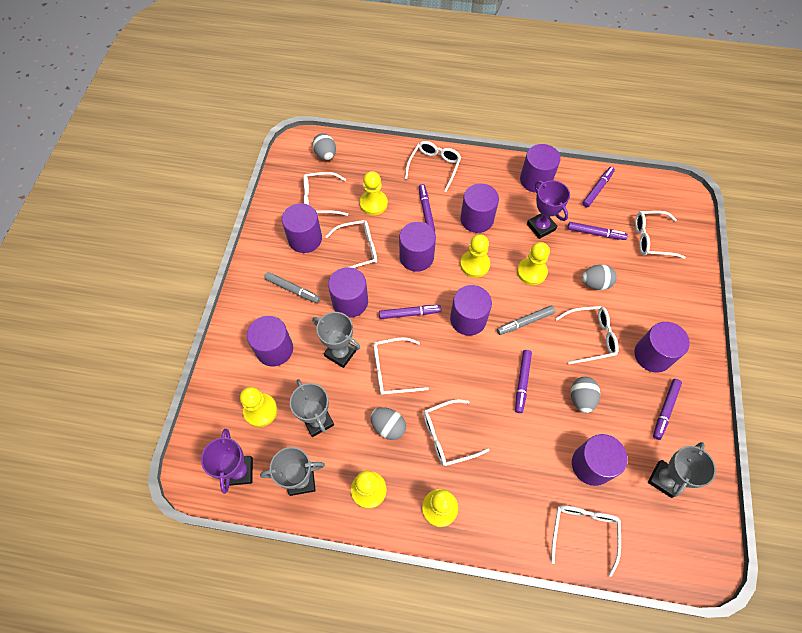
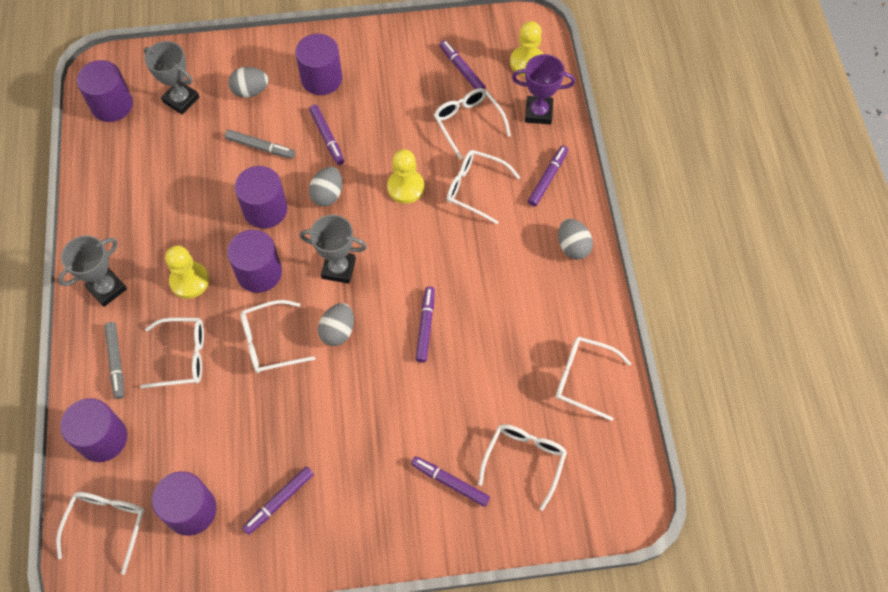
grey trophy: 4 -> 3
purple cylinder: 9 -> 6
purple trophy: 2 -> 1
white glasses: 8 -> 7
yellow pawn: 6 -> 3

